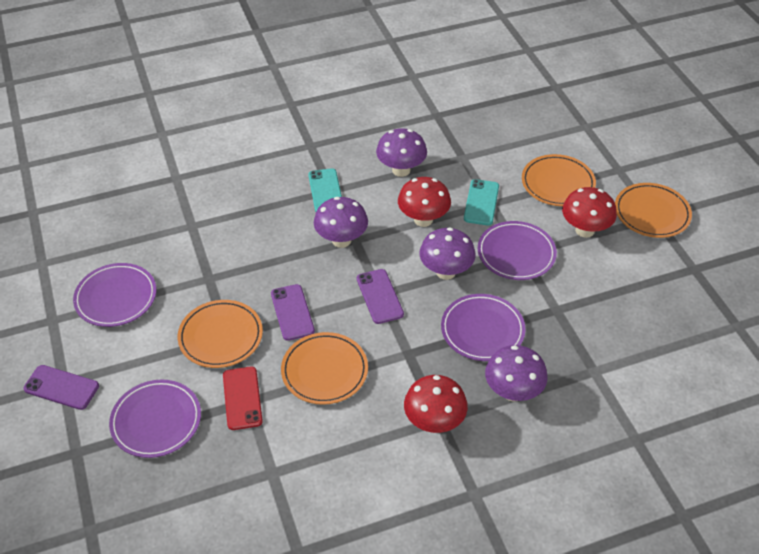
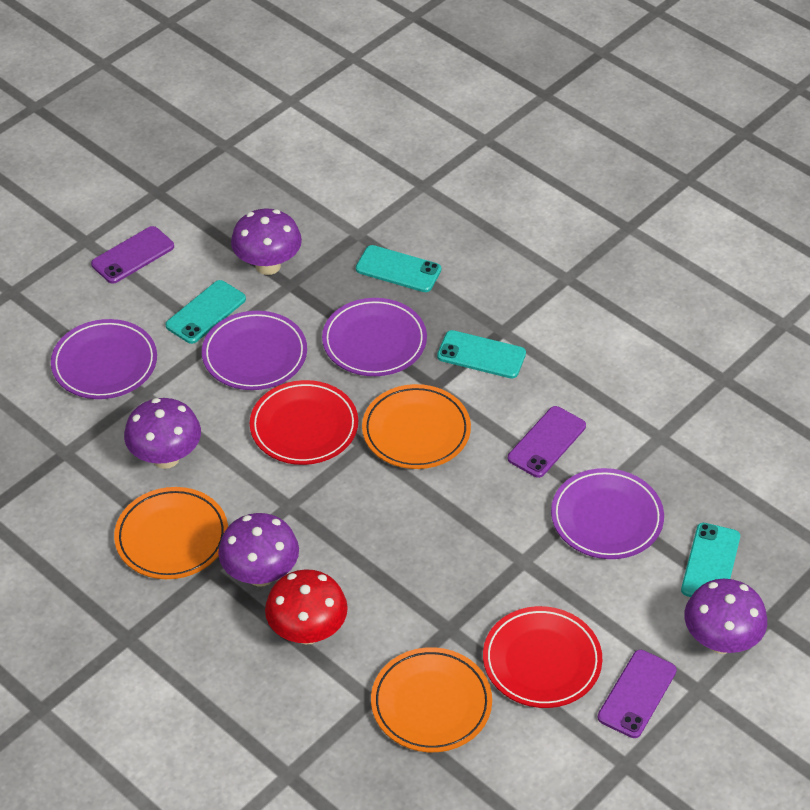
orange plate: 4 -> 3
red mushroom: 3 -> 1
red phone: 1 -> 0
red plate: 0 -> 2
turquoise phone: 2 -> 4

